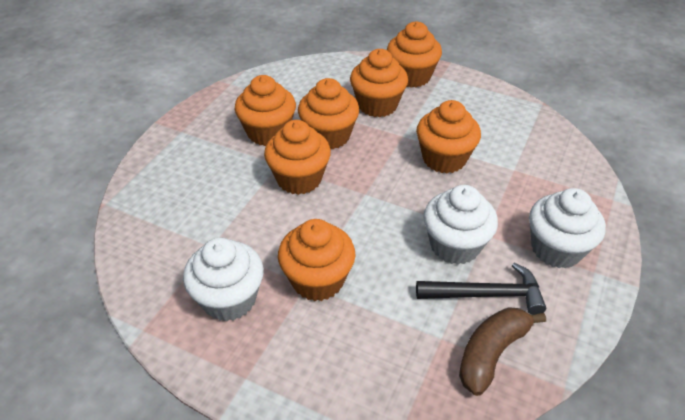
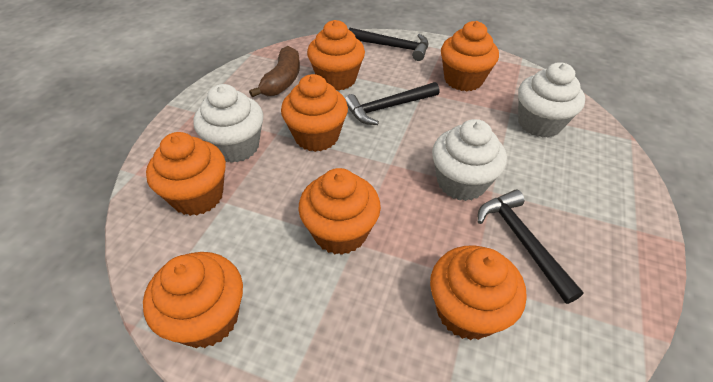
black hammer: 1 -> 3

